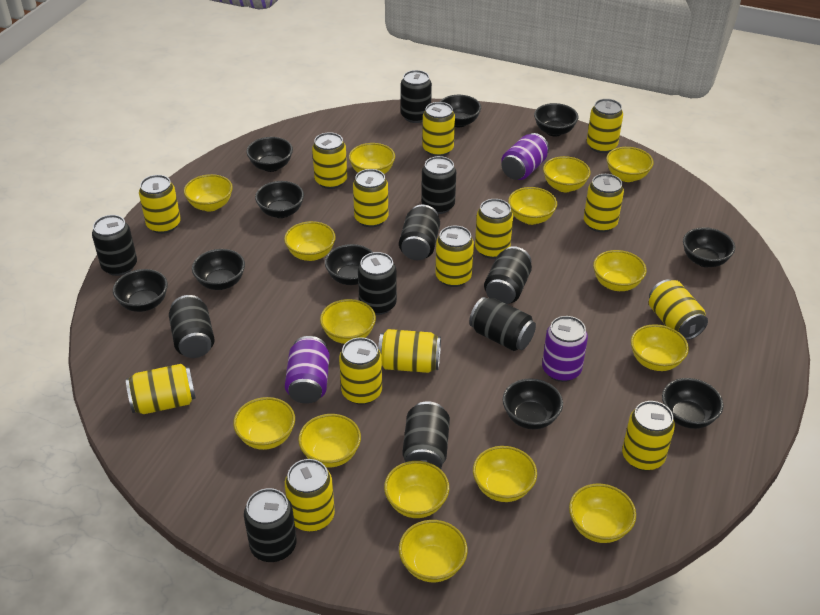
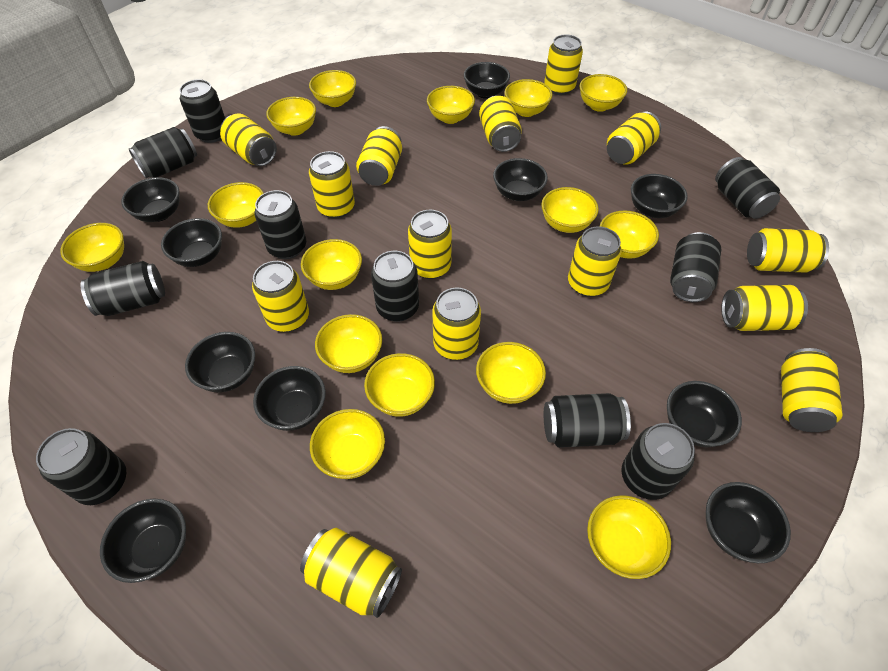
purple can: 3 -> 0

